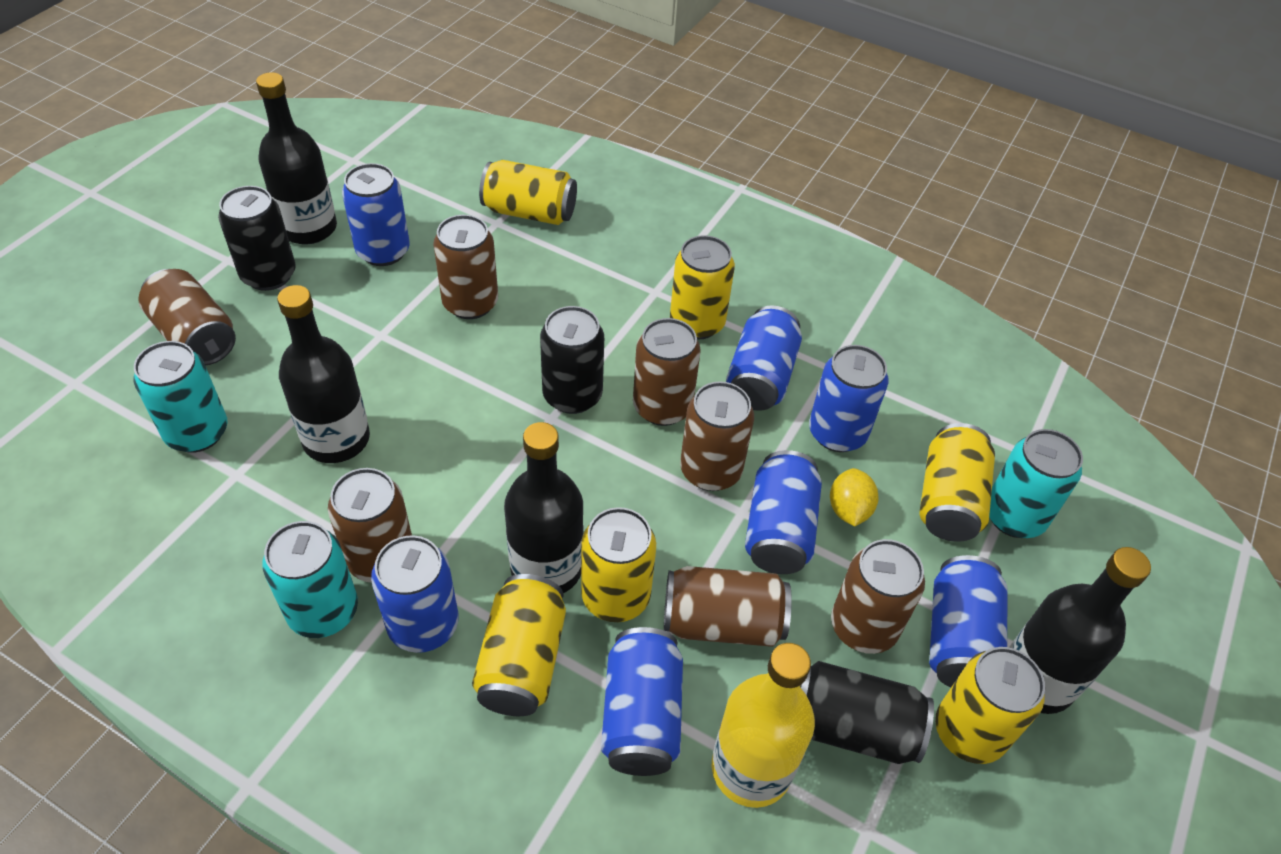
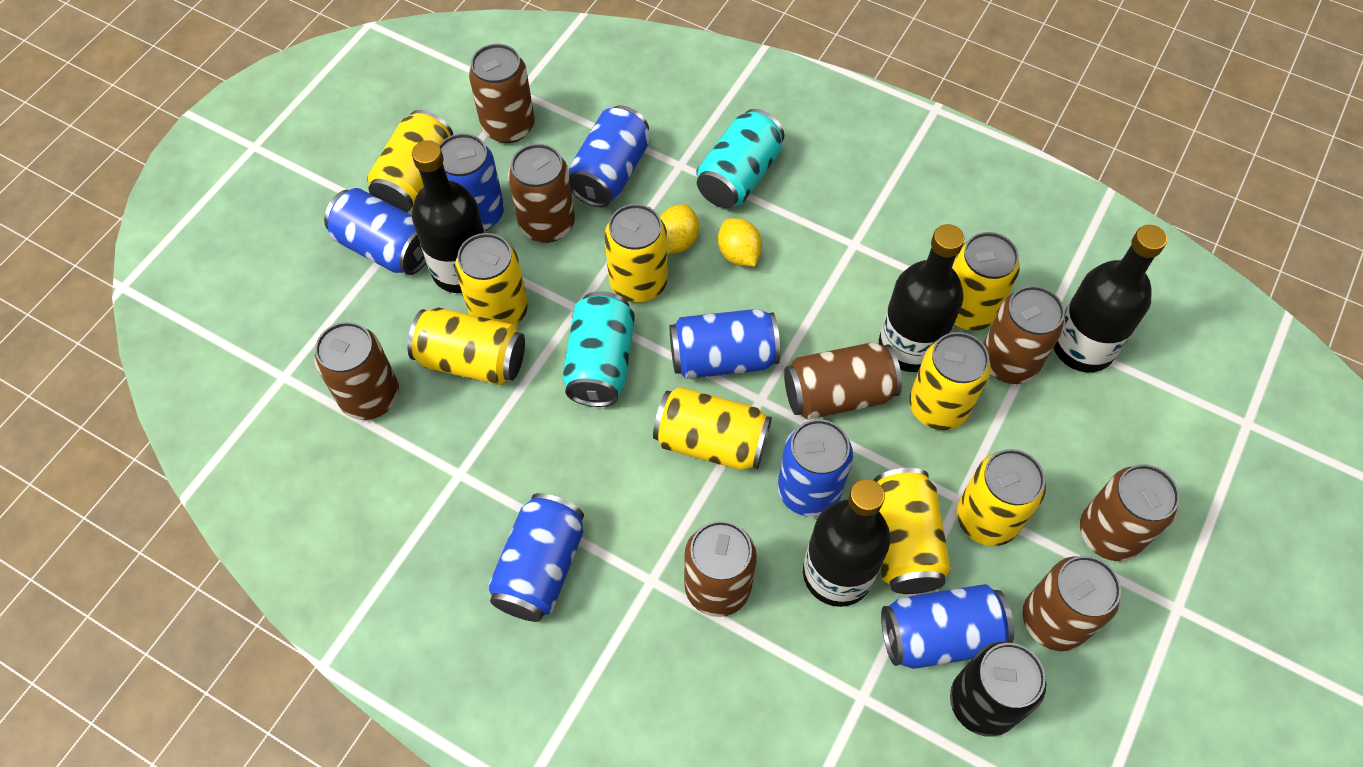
black can: 3 -> 1
brown can: 7 -> 8
turquoise can: 3 -> 2
yellow bottle: 1 -> 0
yellow can: 6 -> 9
yellow lemon: 1 -> 2

